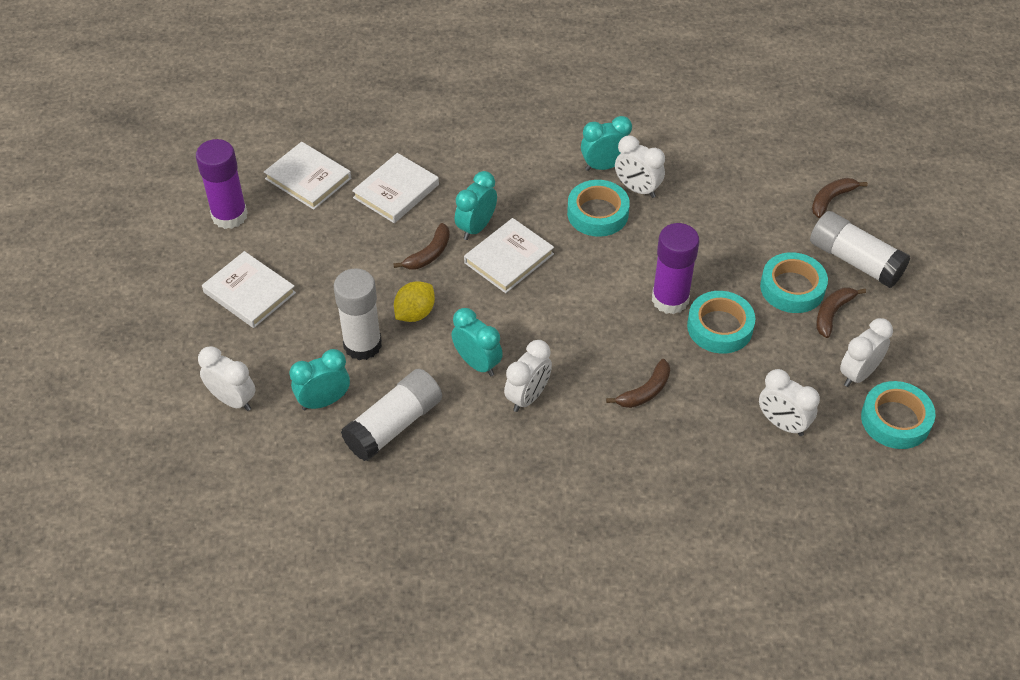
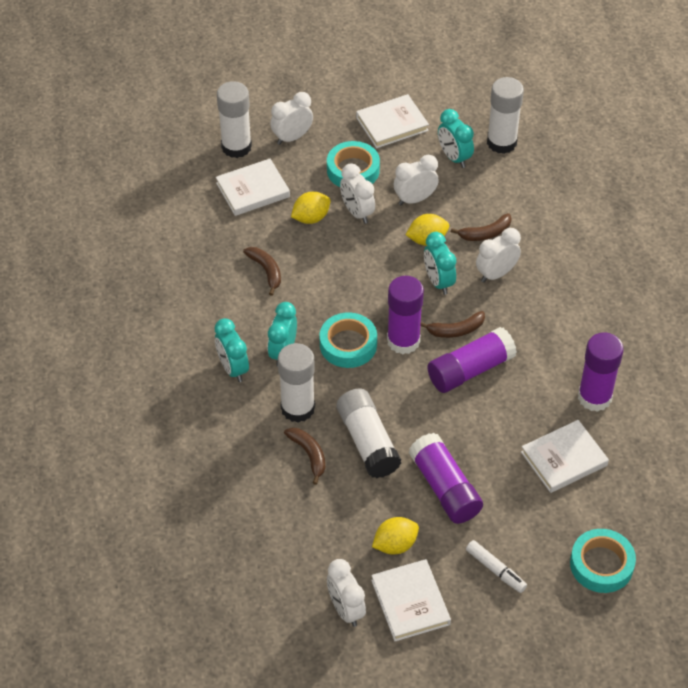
purple glue stick: 2 -> 4
turquoise tape: 4 -> 3
white glue stick: 3 -> 4
white marker: 0 -> 1
yellow lemon: 1 -> 3

